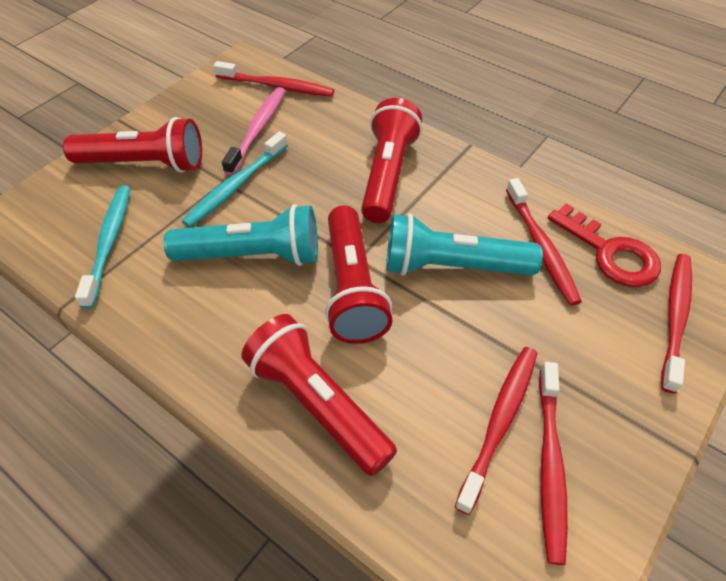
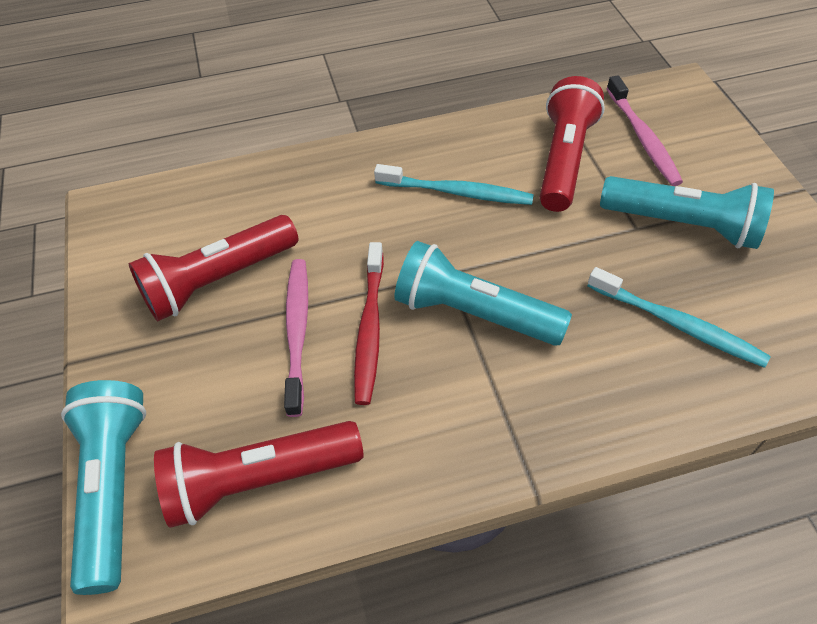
pink toothbrush: 1 -> 2
red flashlight: 4 -> 3
red key: 1 -> 0
red toothbrush: 5 -> 1
turquoise flashlight: 2 -> 3

